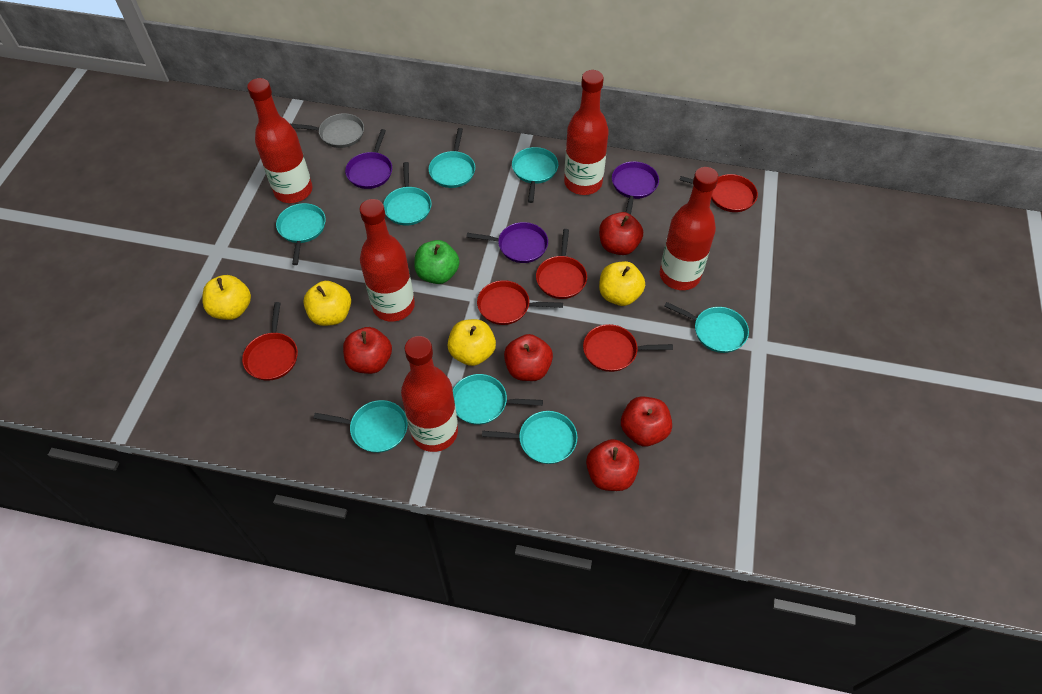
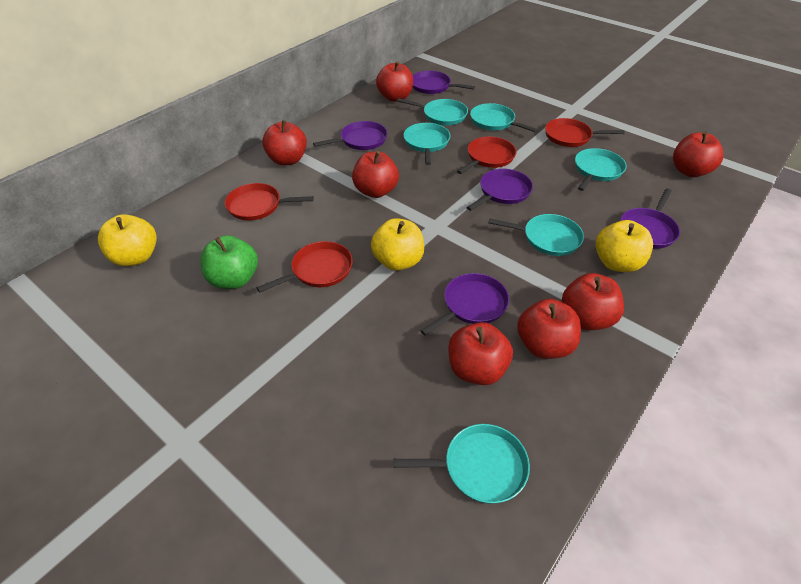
grey pan: 1 -> 0
purple pan: 3 -> 5
red apple: 5 -> 7
red bottle: 5 -> 0
red pan: 5 -> 4
turquoise pan: 8 -> 6
yellow apple: 4 -> 3

